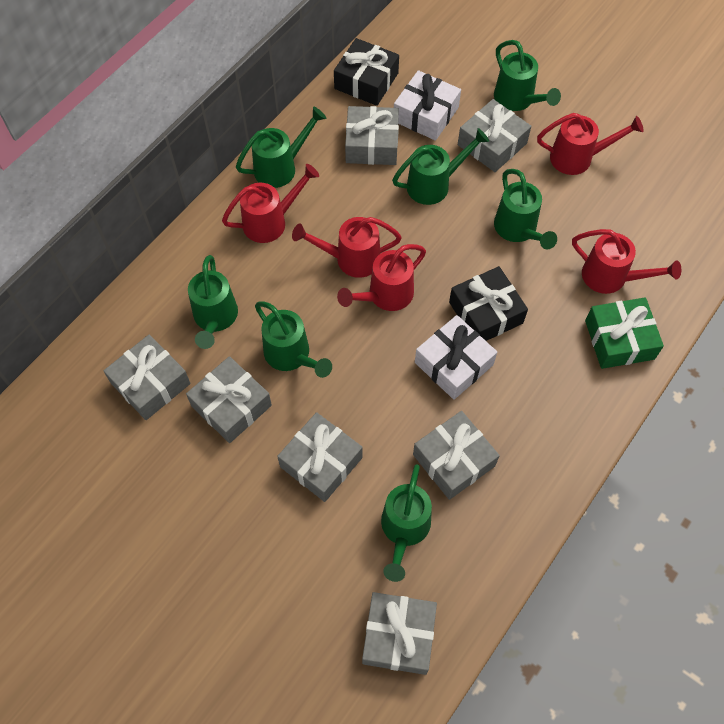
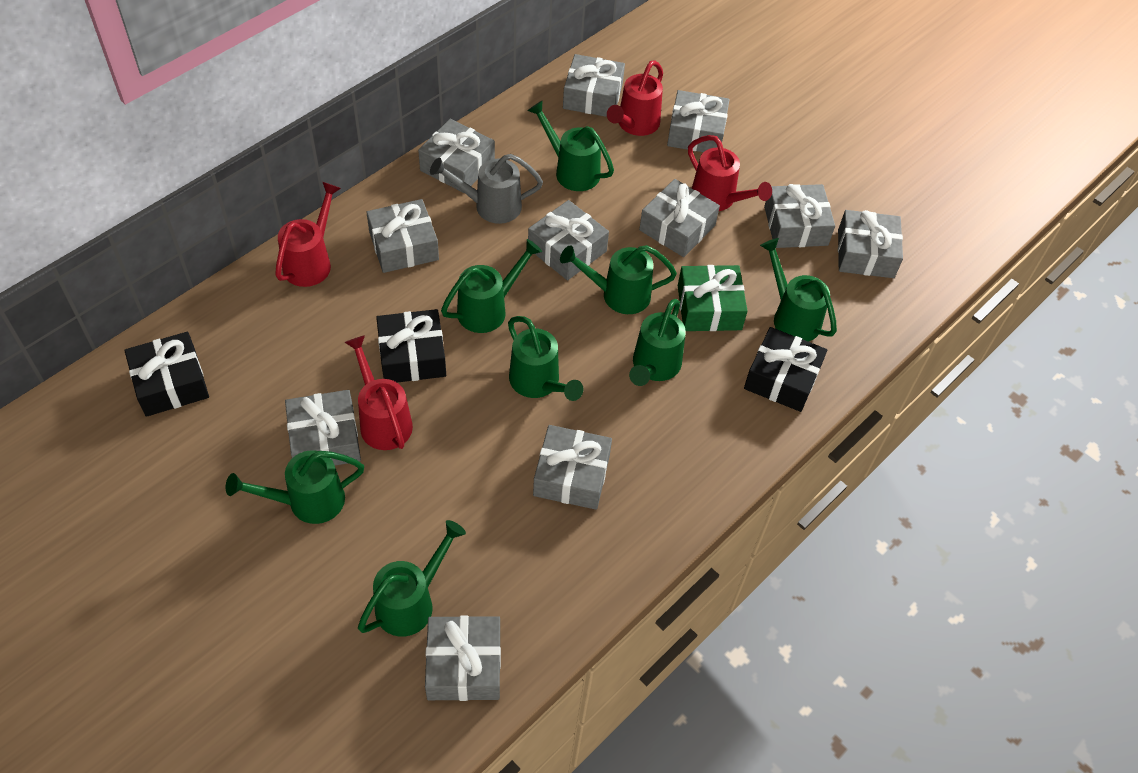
black gift: 2 -> 3
green watering can: 7 -> 8
grey gift: 7 -> 11
grey watering can: 0 -> 1
red watering can: 5 -> 4
white gift: 2 -> 0

